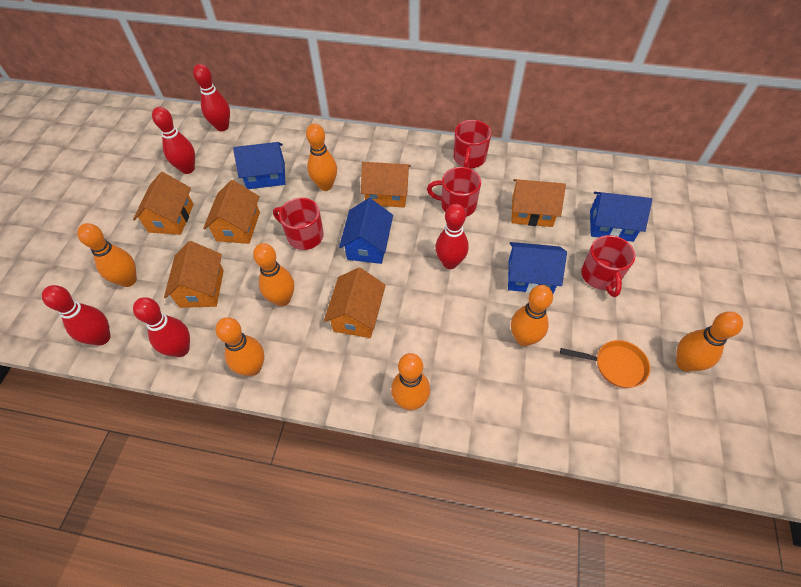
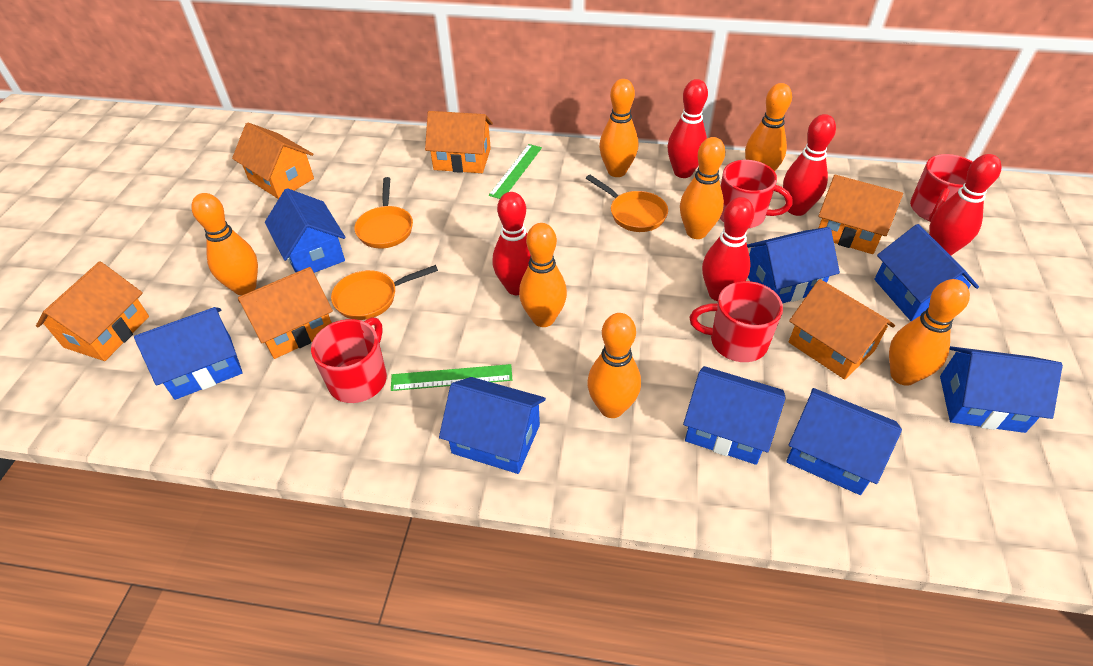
blue house: 4 -> 8
green ruler: 0 -> 2
orange pan: 1 -> 3

